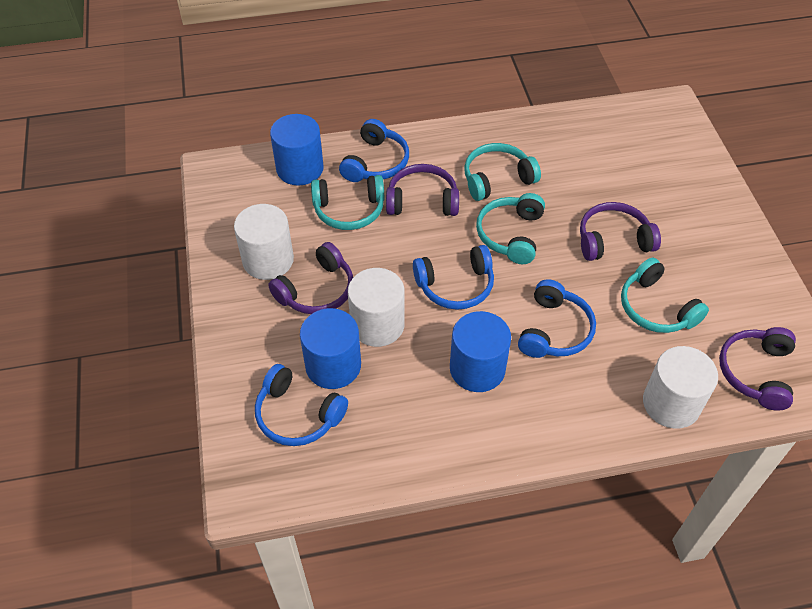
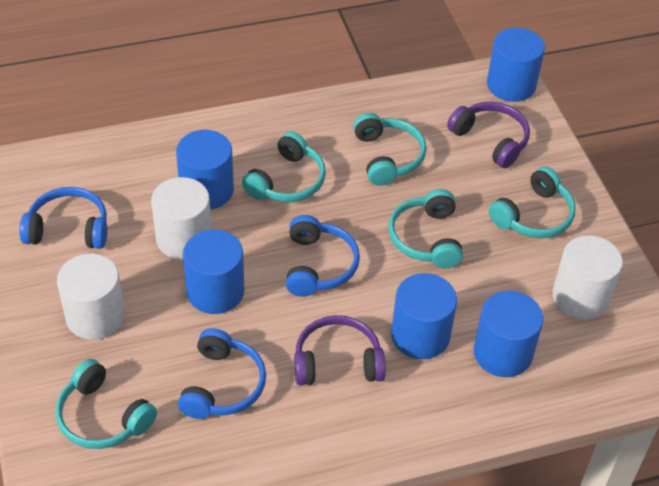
blue cylinder: 3 -> 5
blue headphones: 4 -> 3
purple headphones: 4 -> 2
turquoise headphones: 4 -> 5

